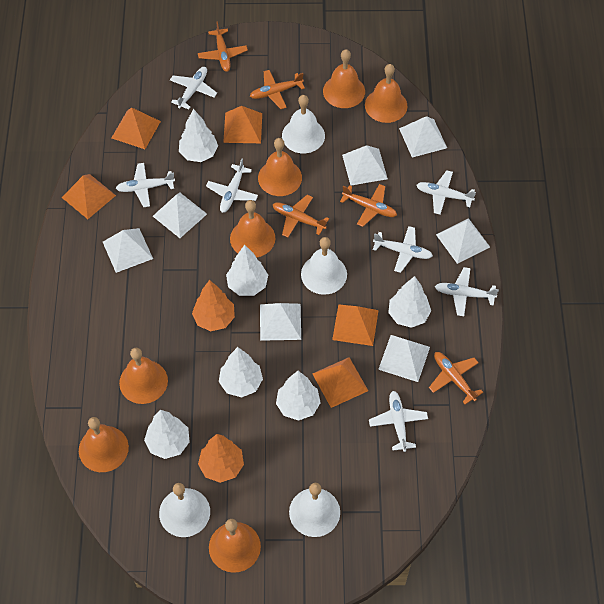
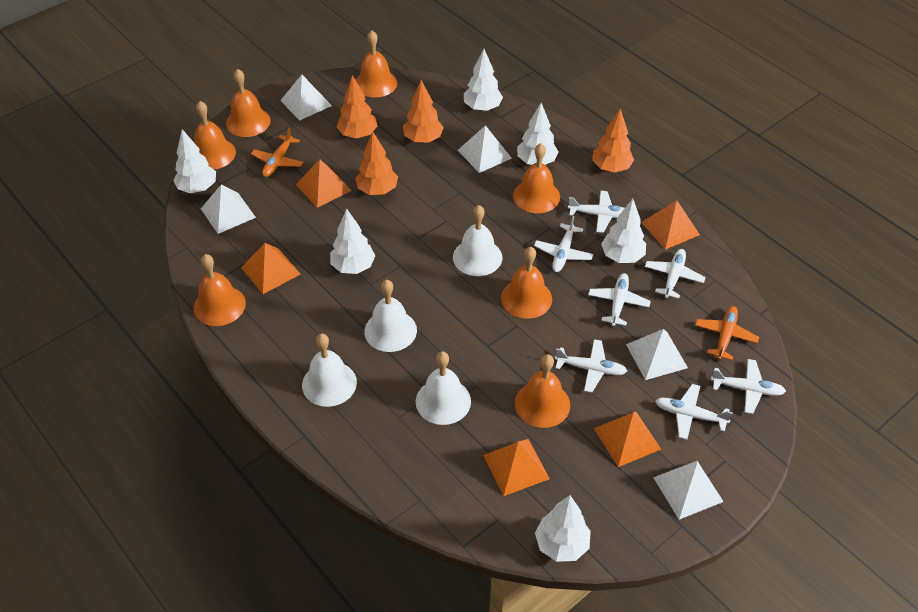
orange plane: 5 -> 2
orange tree: 2 -> 4
white pyramid: 7 -> 5

